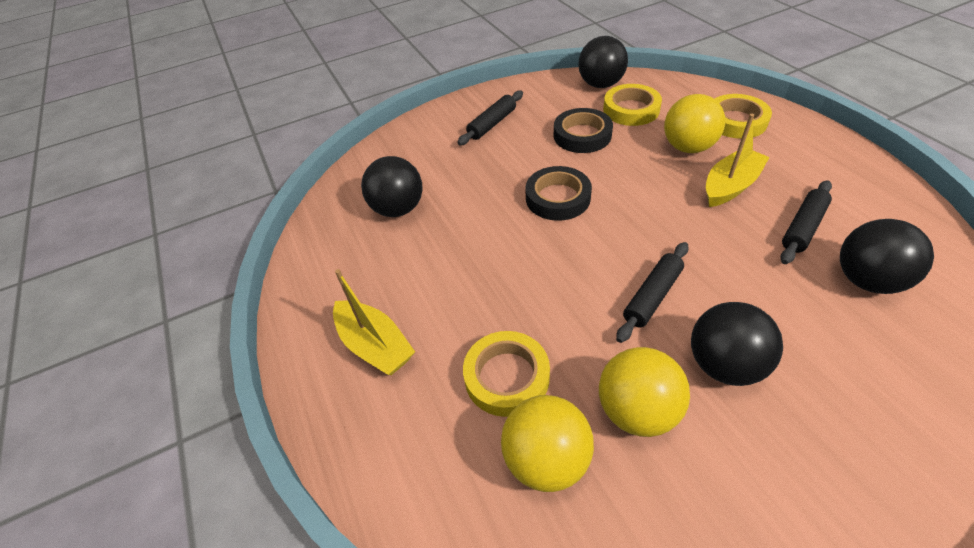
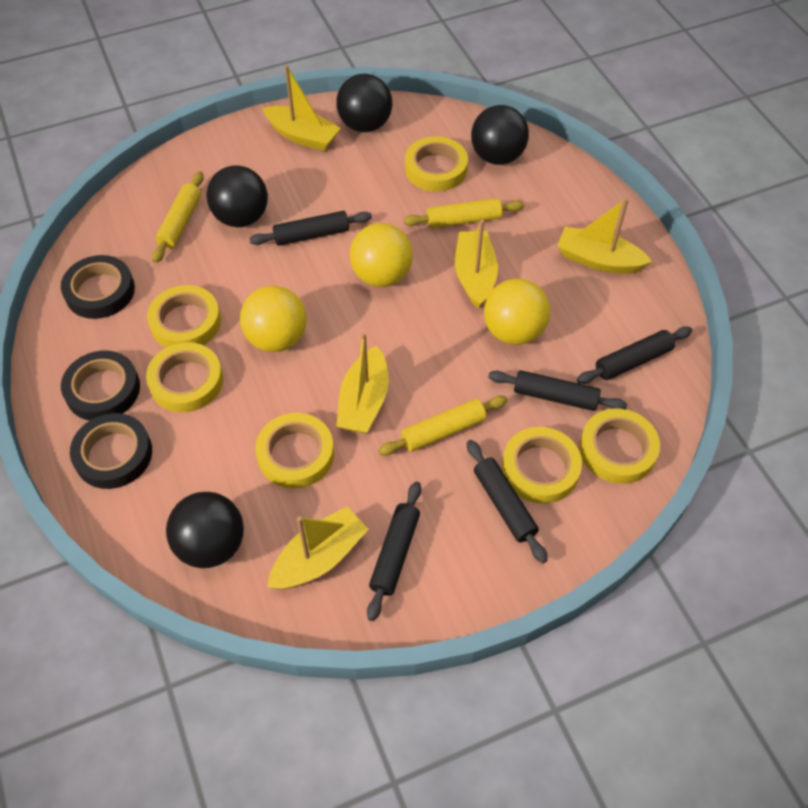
black rolling pin: 3 -> 5
black tape: 2 -> 3
yellow boat: 2 -> 5
yellow rolling pin: 0 -> 3
yellow tape: 3 -> 6

